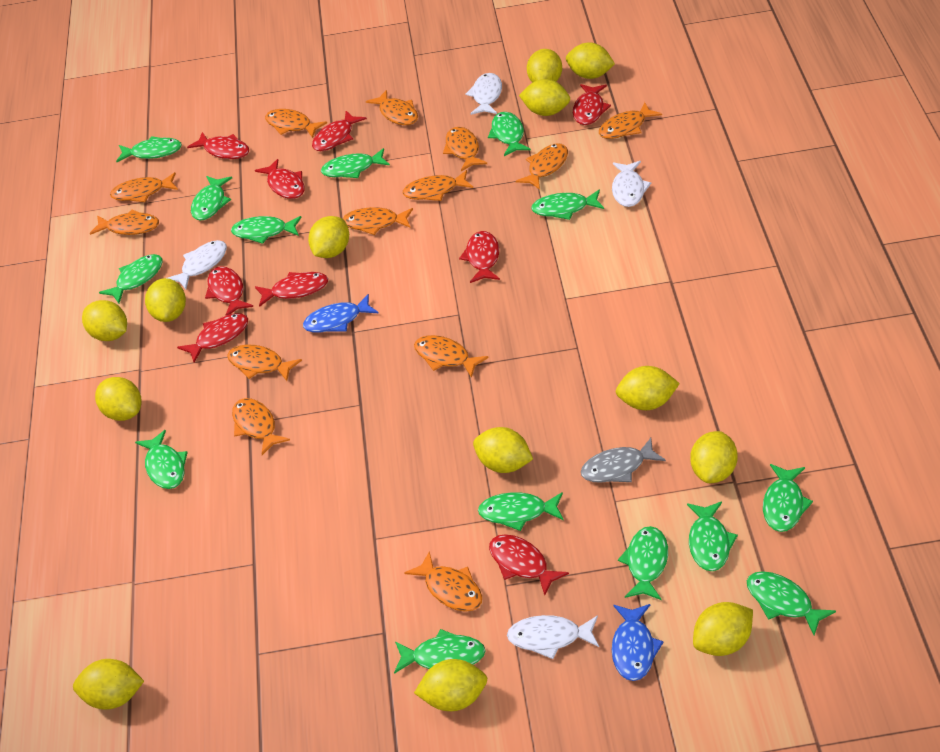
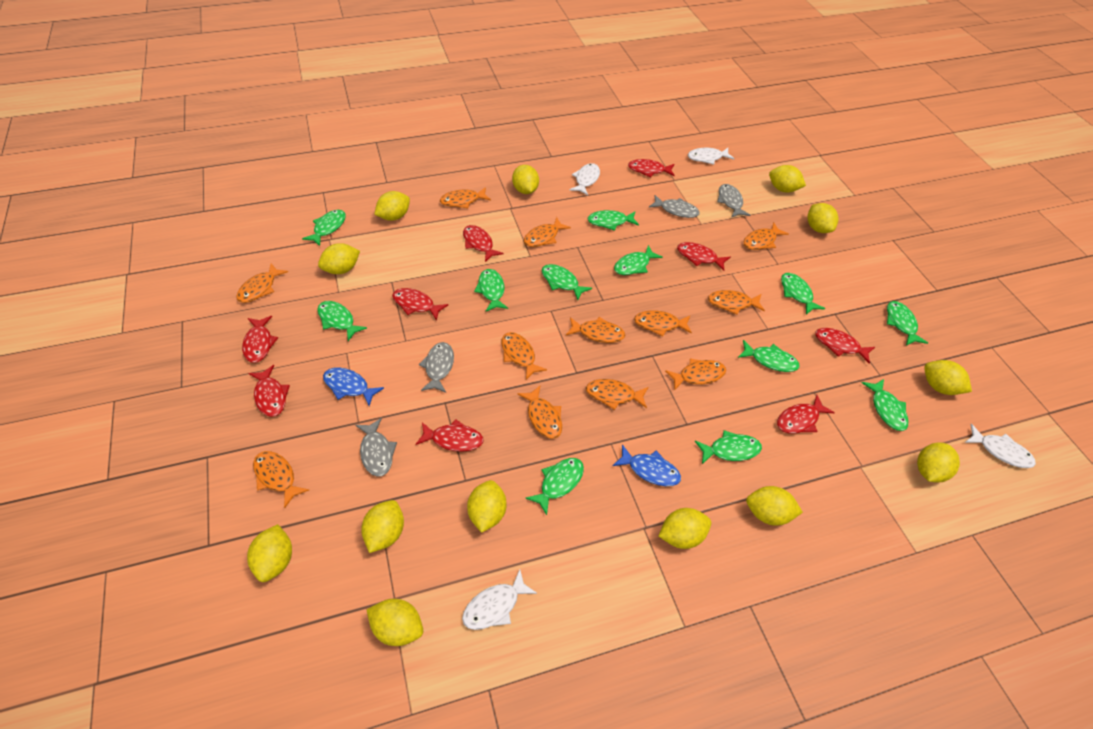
green fish: 14 -> 12
grey fish: 1 -> 4
orange fish: 13 -> 12

